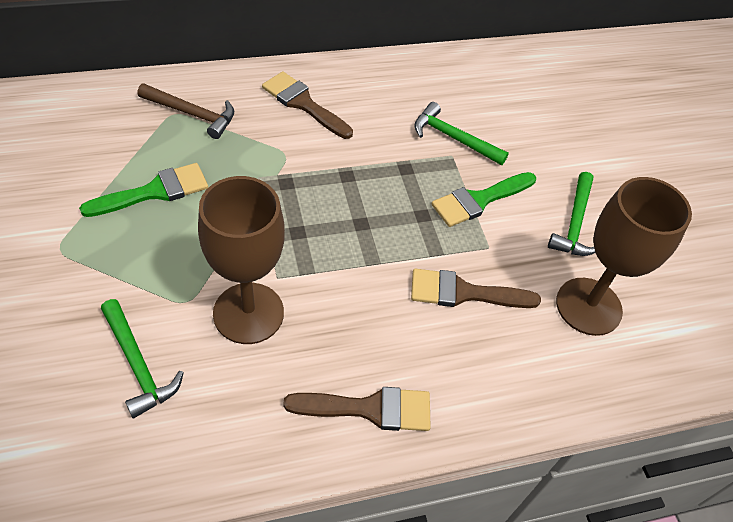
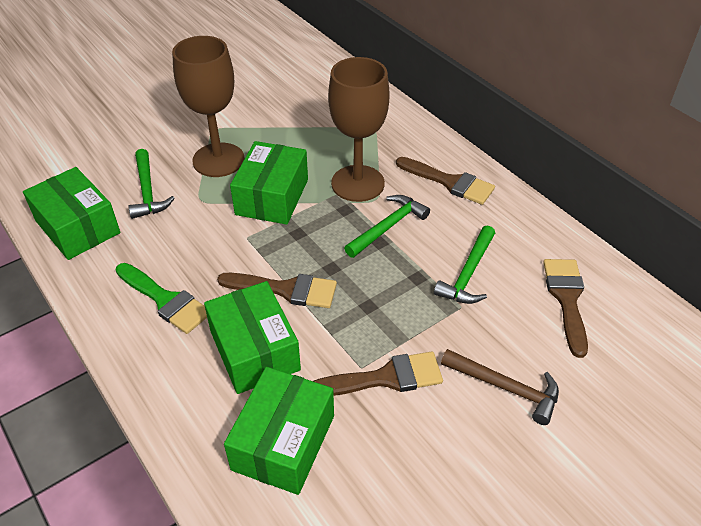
brown brush: 3 -> 4
green box: 0 -> 4
green brush: 2 -> 1

